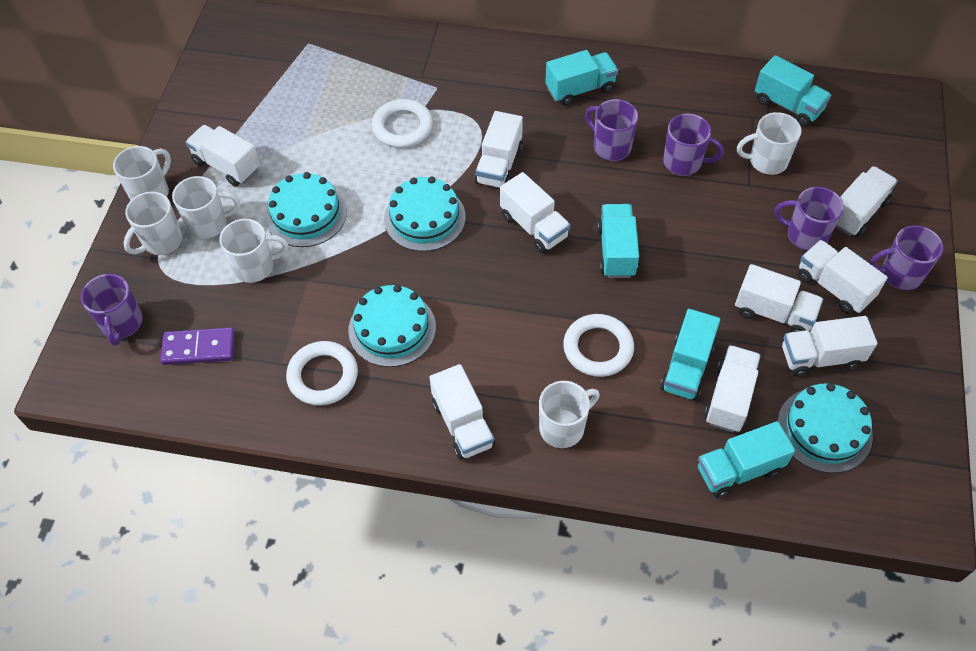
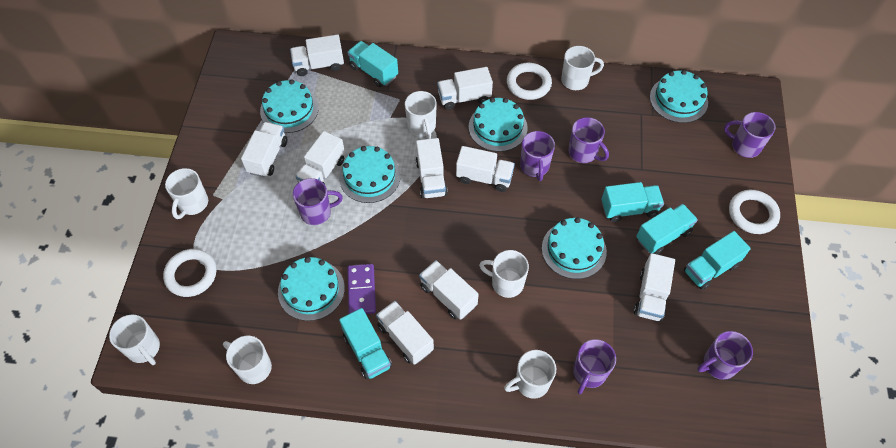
purple mug: 5 -> 6
turquoise cake: 4 -> 6
white mug: 6 -> 7

